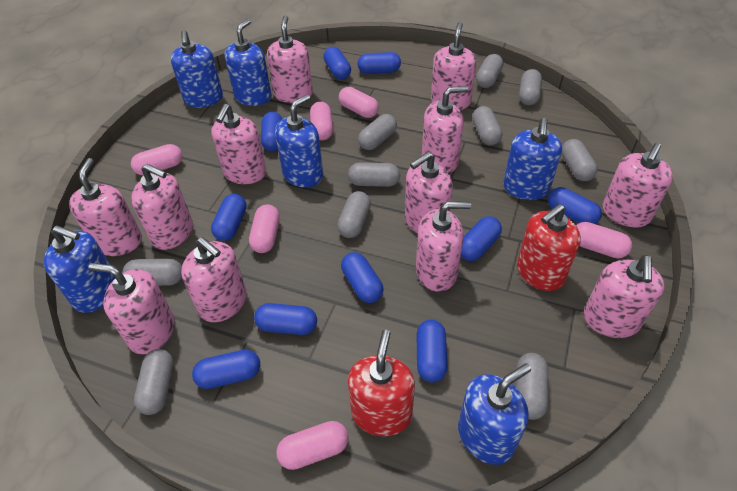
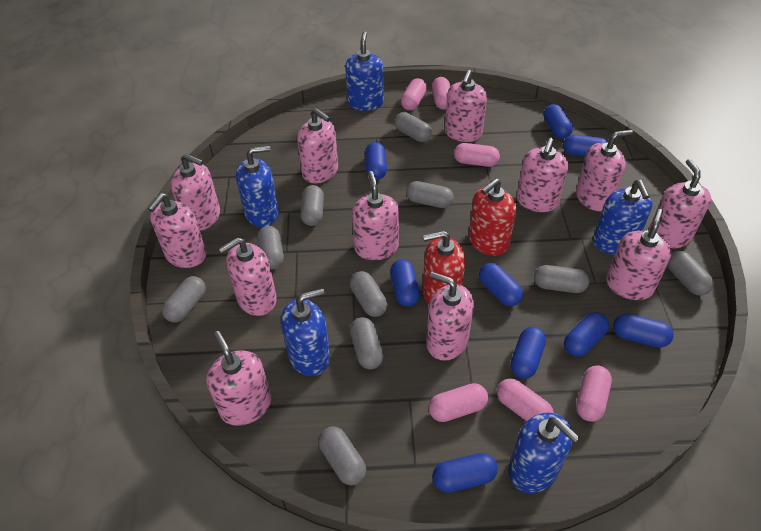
blue capsule: 10 -> 9
blue soap dispenser: 6 -> 5

